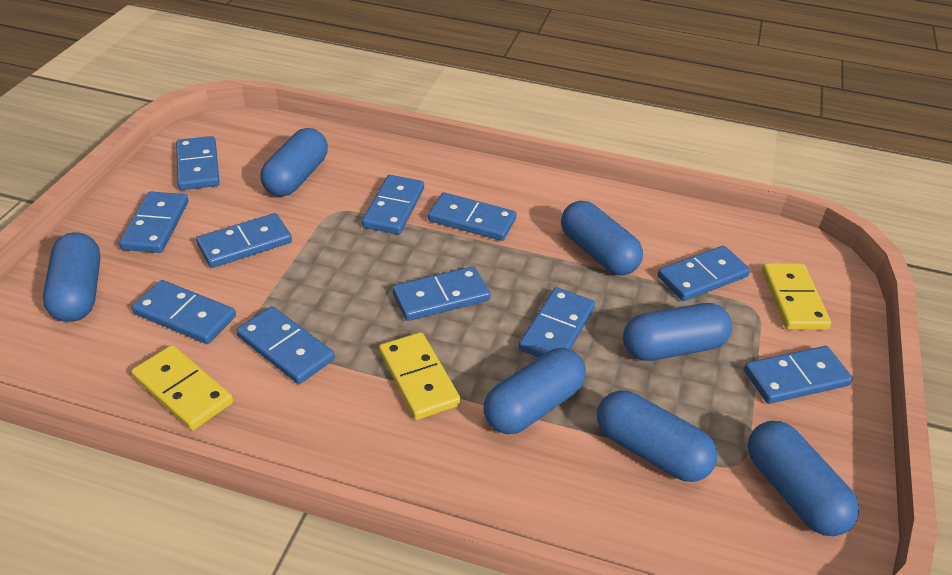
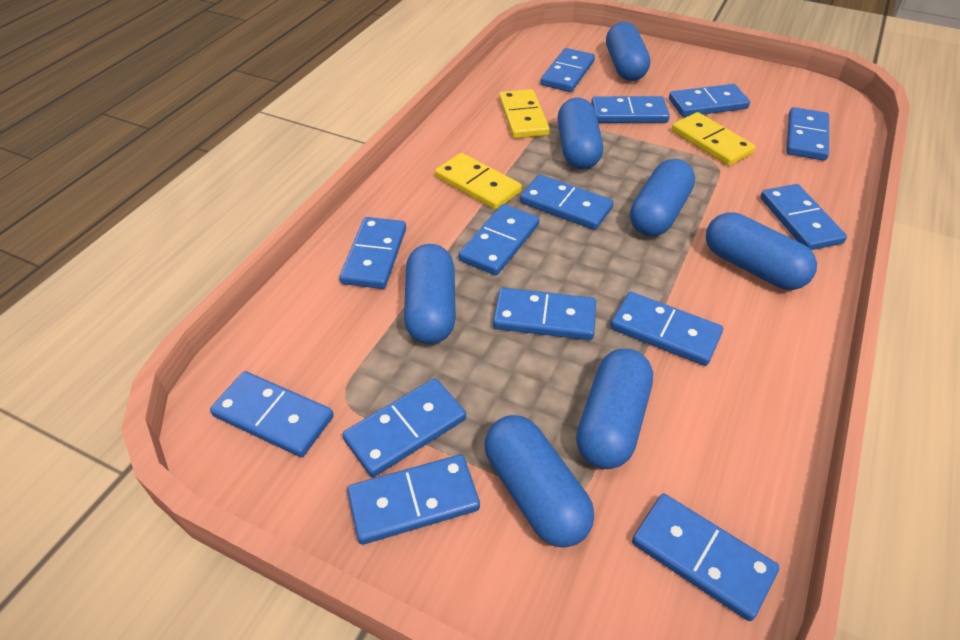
blue domino: 11 -> 14

